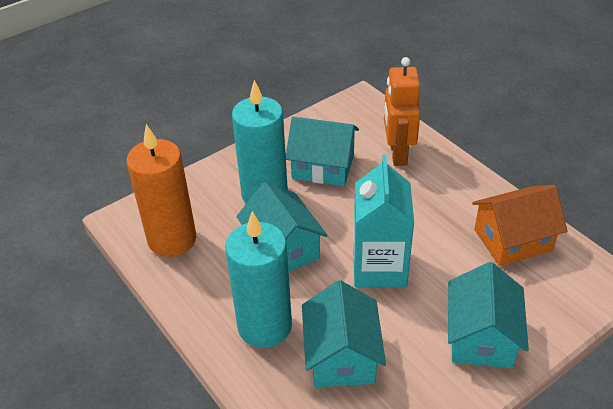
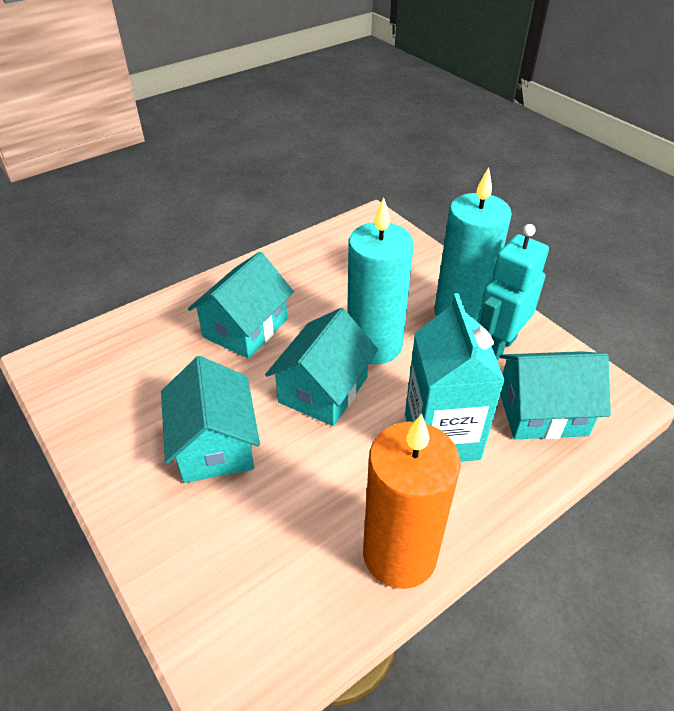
orange house: 1 -> 0
orange robot: 1 -> 0
turquoise robot: 0 -> 1

